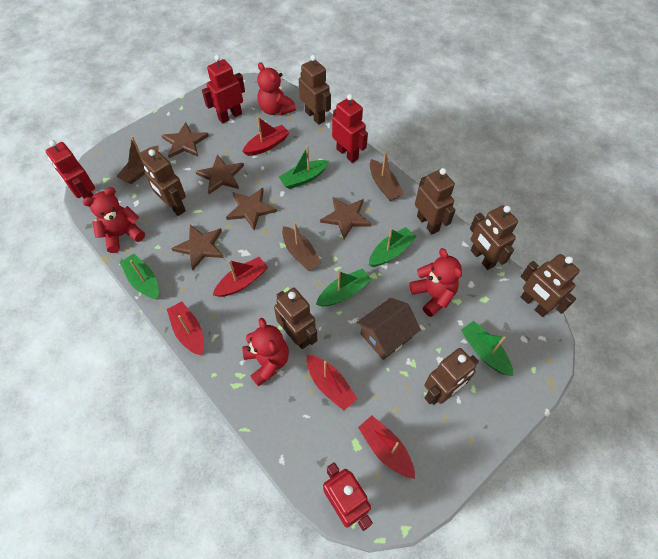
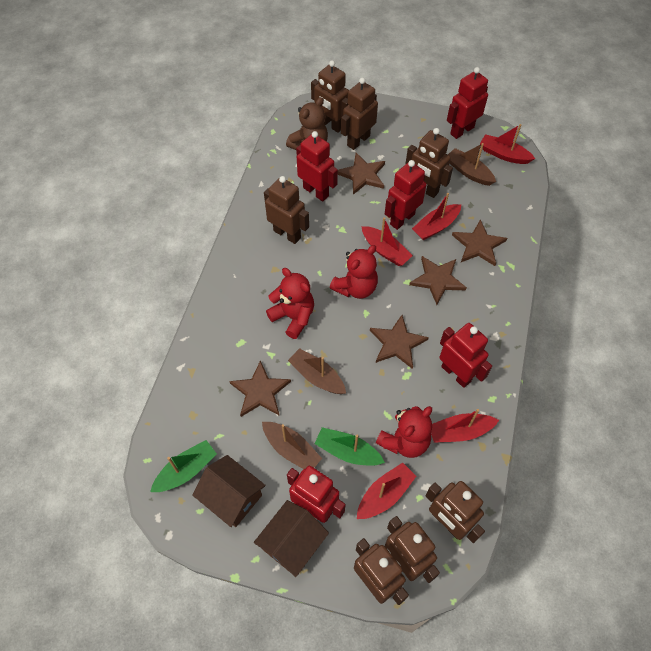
brown house: 1 -> 2
brown teddy bear: 0 -> 1
green boat: 5 -> 2
red robot: 4 -> 5
red teddy bear: 4 -> 3

